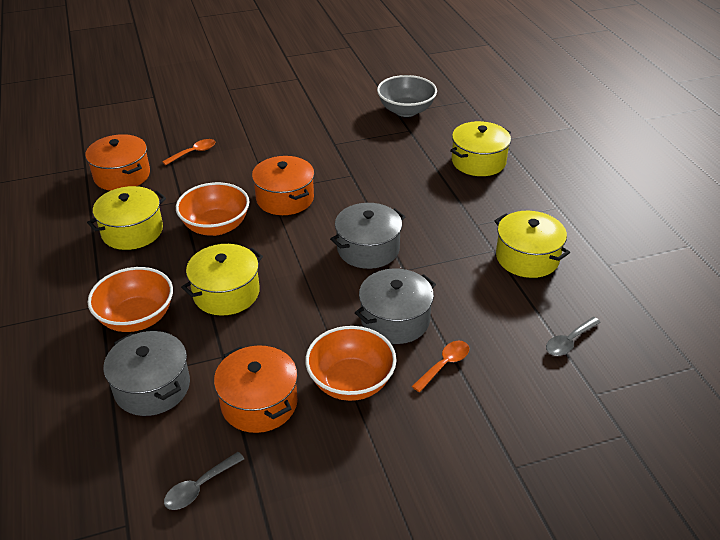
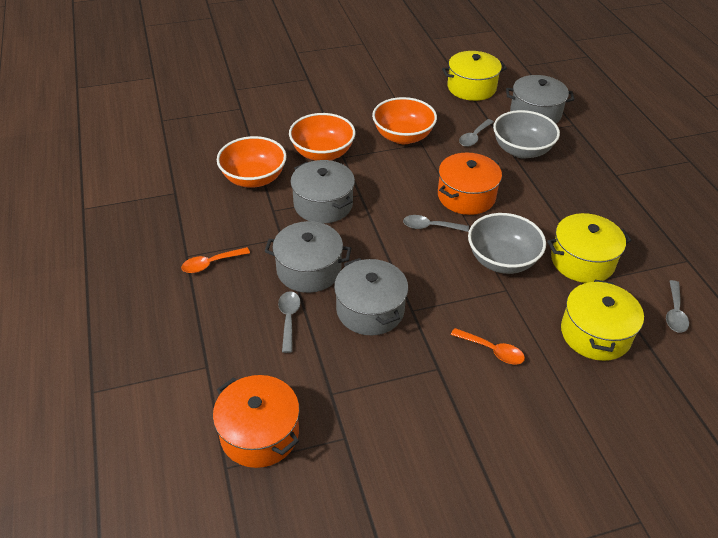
grey bowl: 1 -> 2
grey pot: 3 -> 4
grey spoon: 2 -> 4
orange pot: 3 -> 2
yellow pot: 4 -> 3

